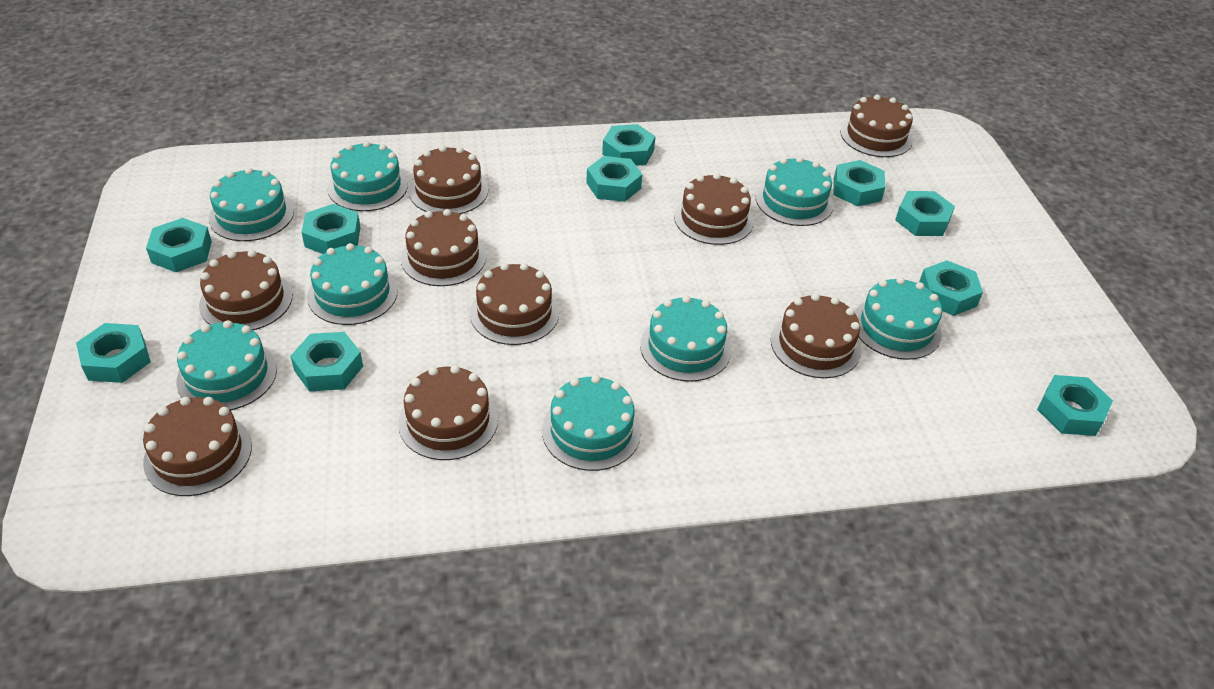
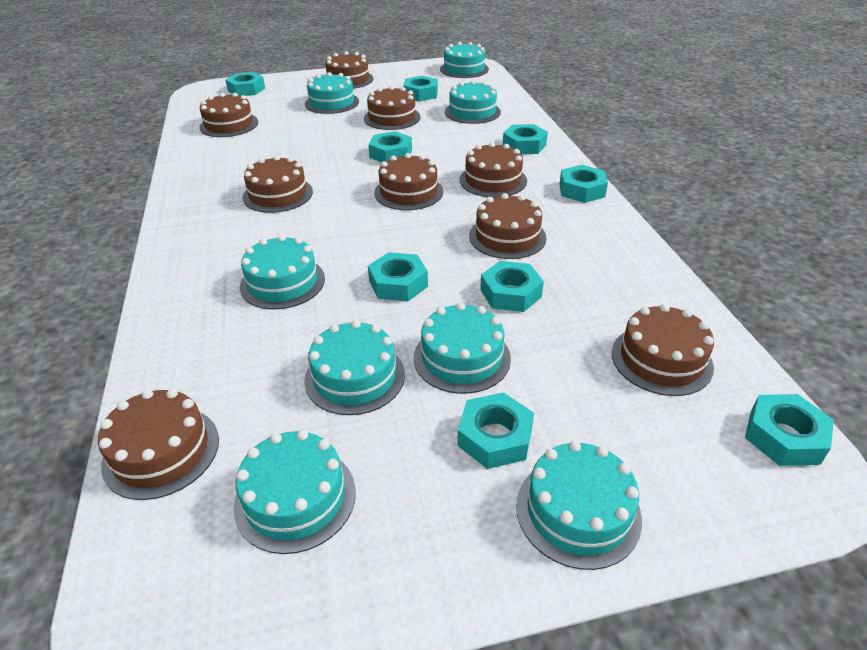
turquoise nut: 10 -> 9

